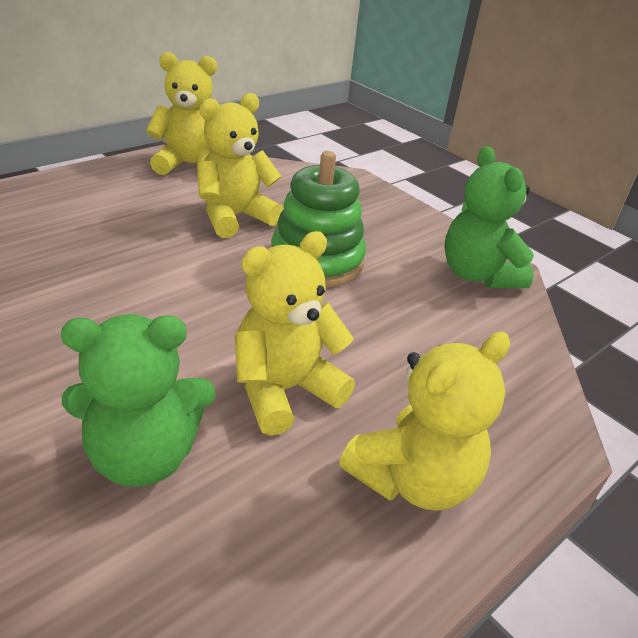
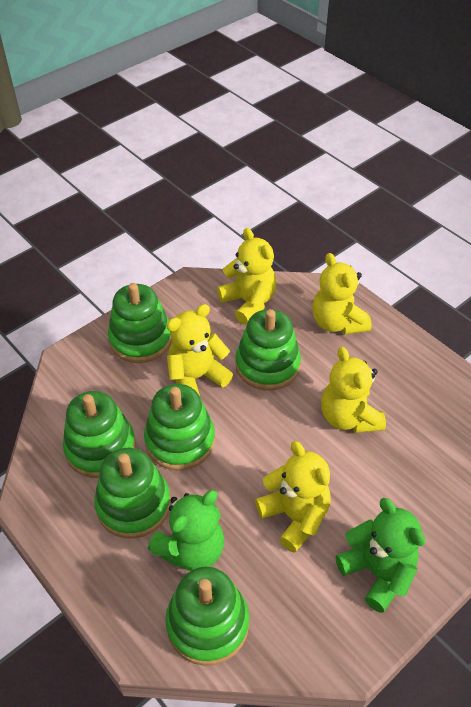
green stacking toy: 1 -> 6
yellow teddy bear: 4 -> 5

